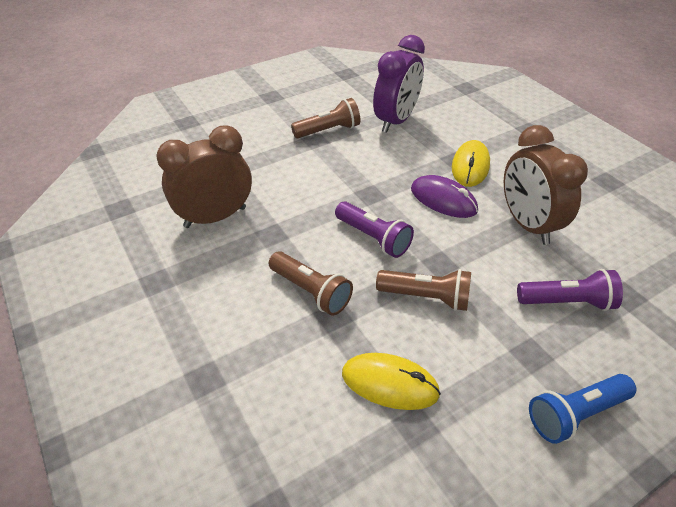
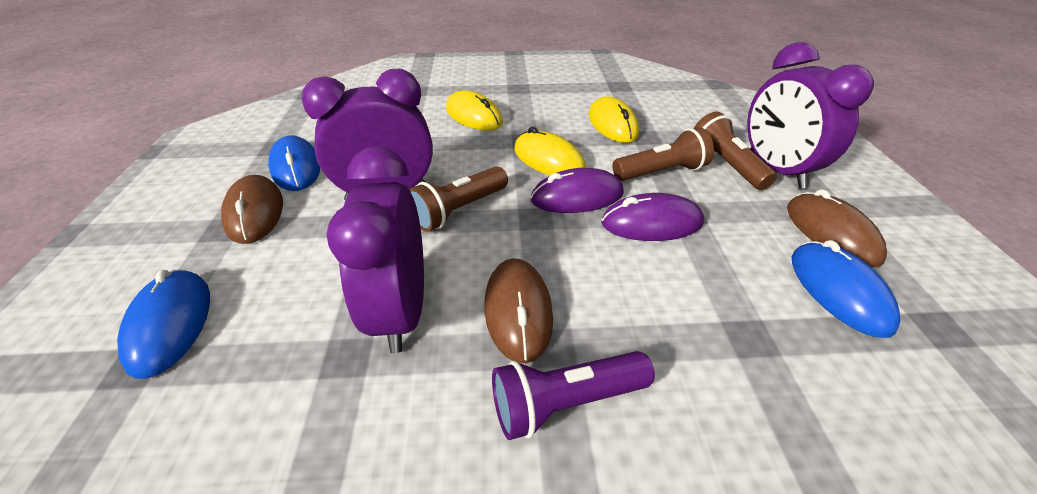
blue flashlight: 1 -> 0
blue mouse: 0 -> 3
brown clock: 2 -> 0
brown mouse: 0 -> 3
purple clock: 1 -> 3
purple flashlight: 2 -> 1
purple mouse: 1 -> 2
yellow mouse: 2 -> 3

